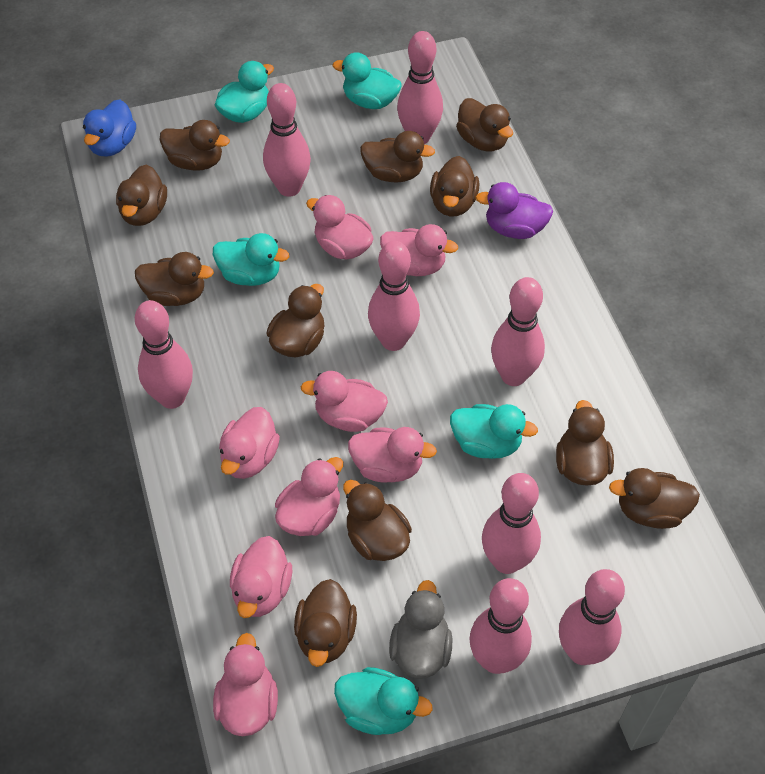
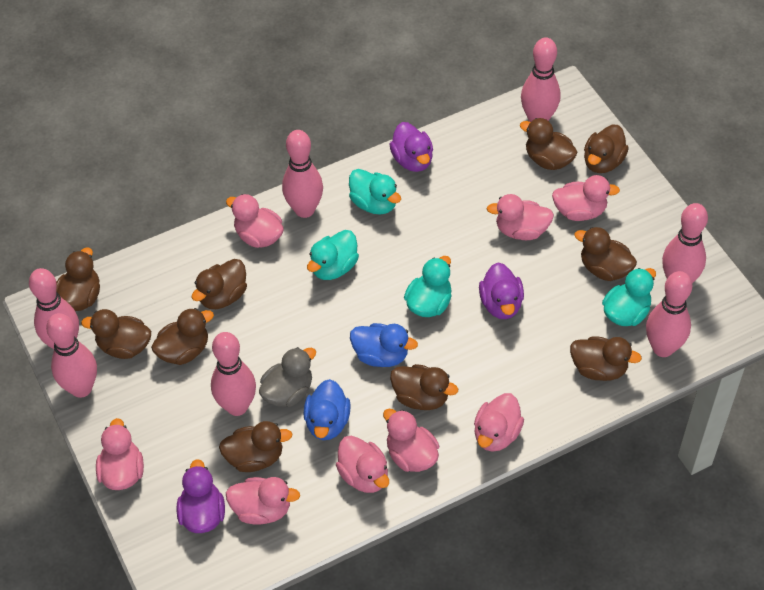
blue duck: 1 -> 2
brown duck: 11 -> 10
pink bowling pin: 8 -> 7
purple duck: 1 -> 3
turquoise duck: 5 -> 4

